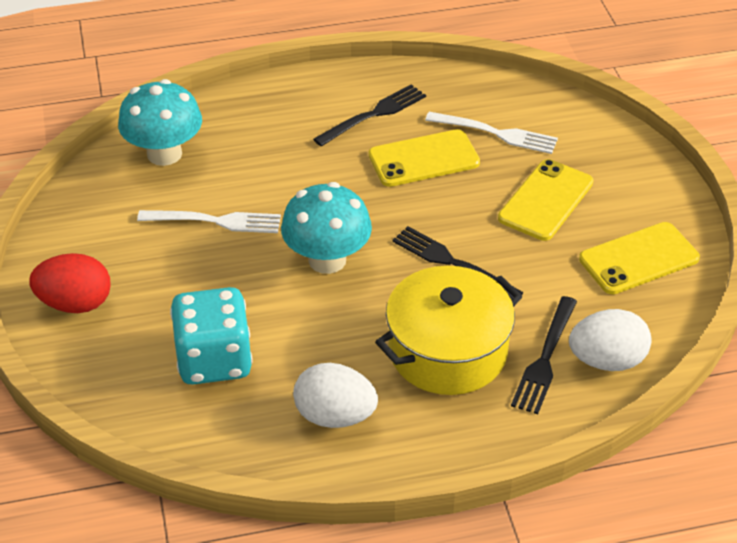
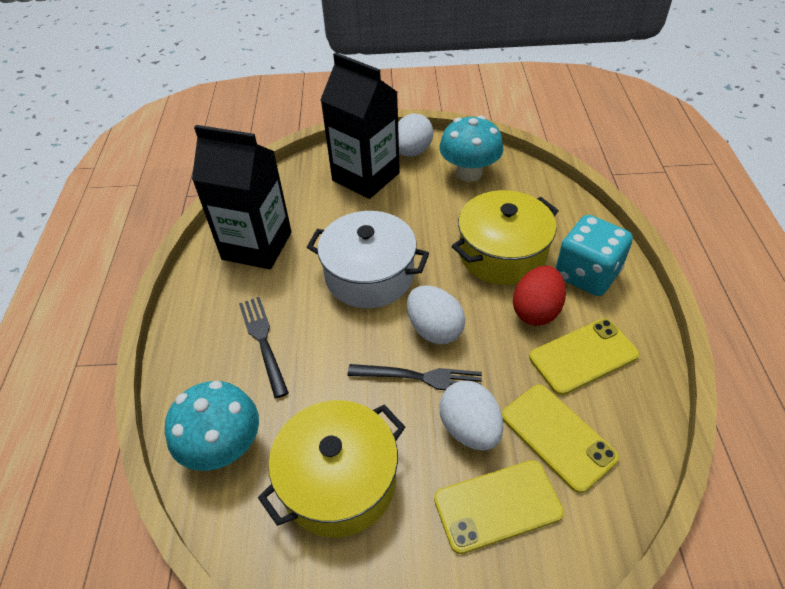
black carton: 0 -> 2
black fork: 3 -> 2
white egg: 2 -> 3
white fork: 2 -> 0
white pot: 0 -> 1
yellow pot: 1 -> 2

